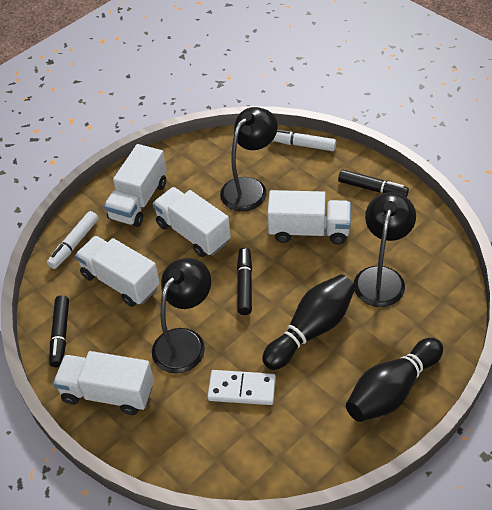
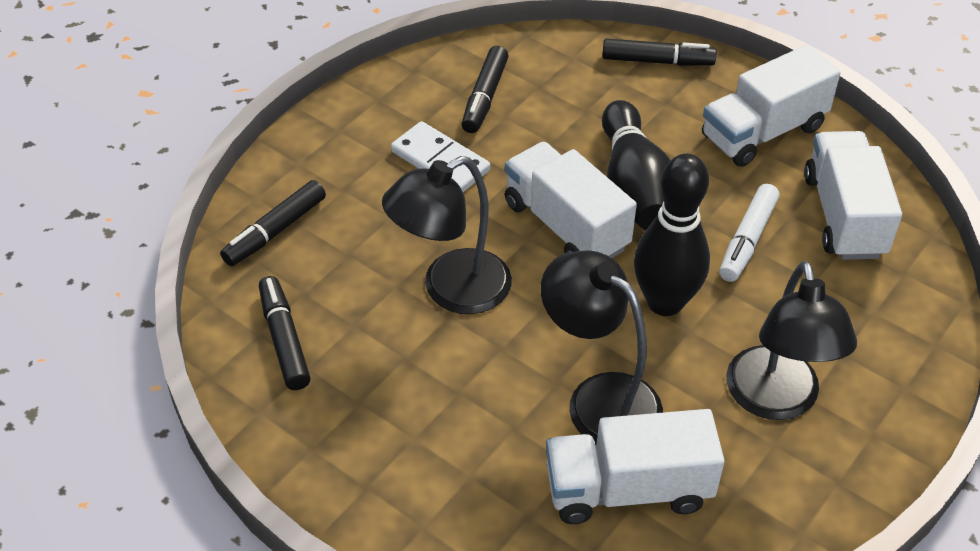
black marker: 3 -> 4
white marker: 2 -> 1
white truck: 5 -> 4

